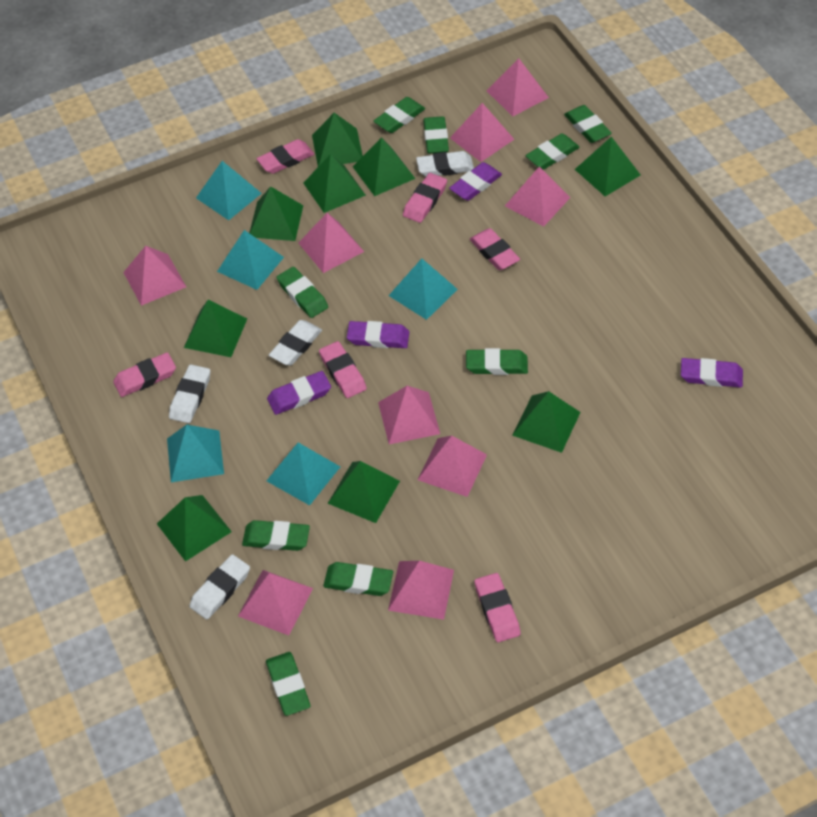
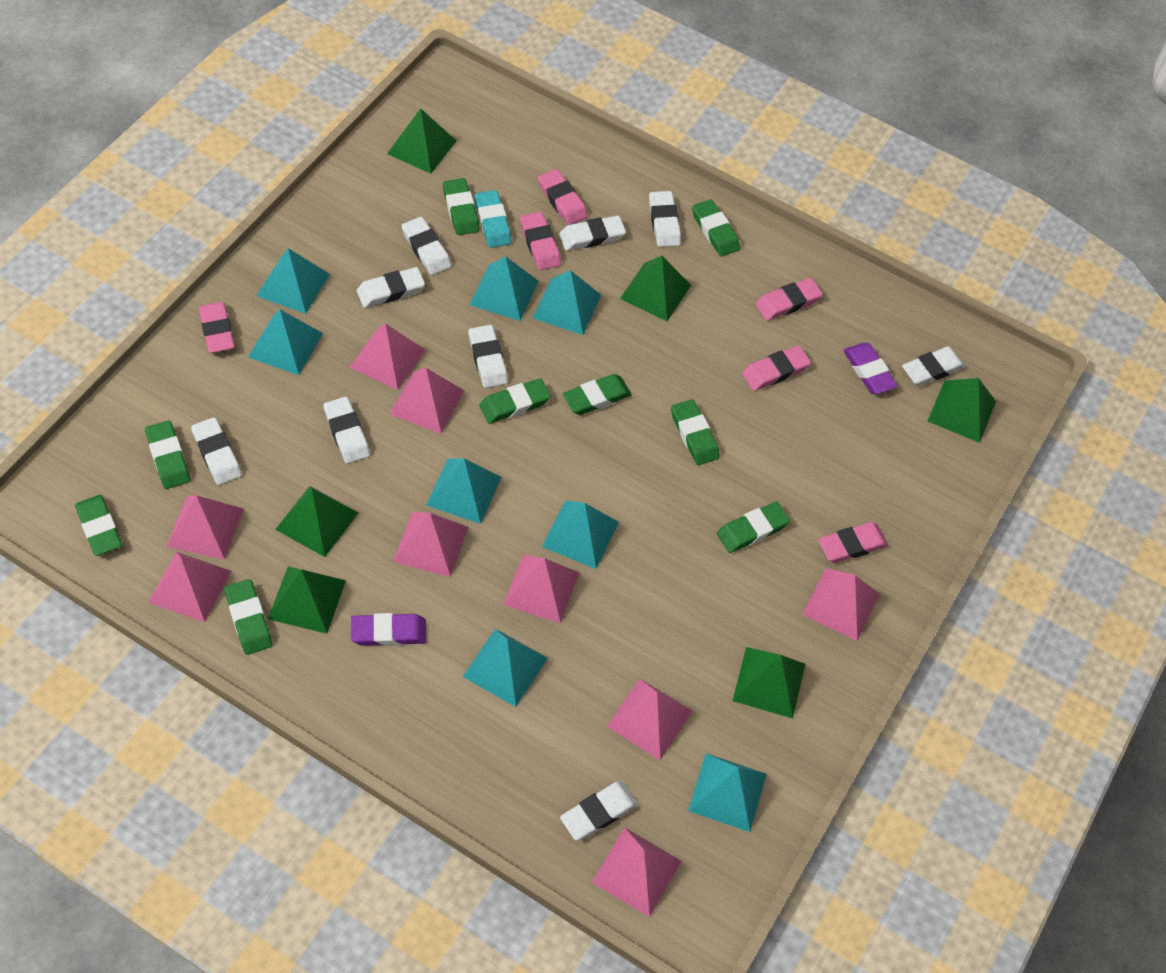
green pyramid: 9 -> 6
purple eraser: 4 -> 2
turquoise eraser: 0 -> 1
turquoise pyramid: 5 -> 8
white eraser: 4 -> 9

